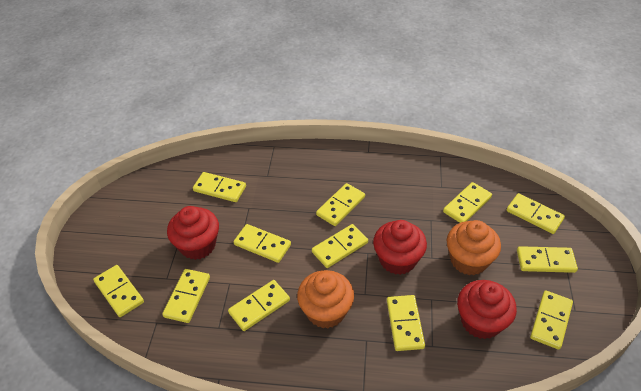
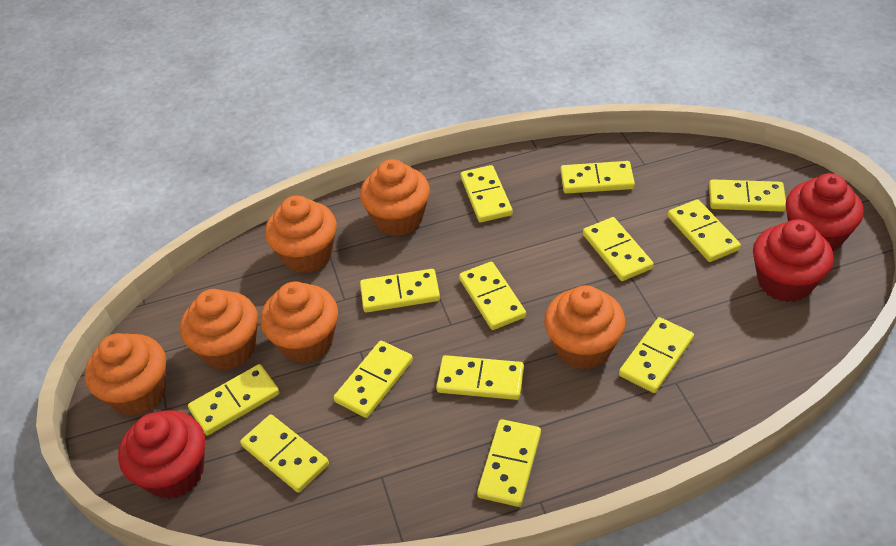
orange cupcake: 2 -> 6
yellow domino: 12 -> 13

